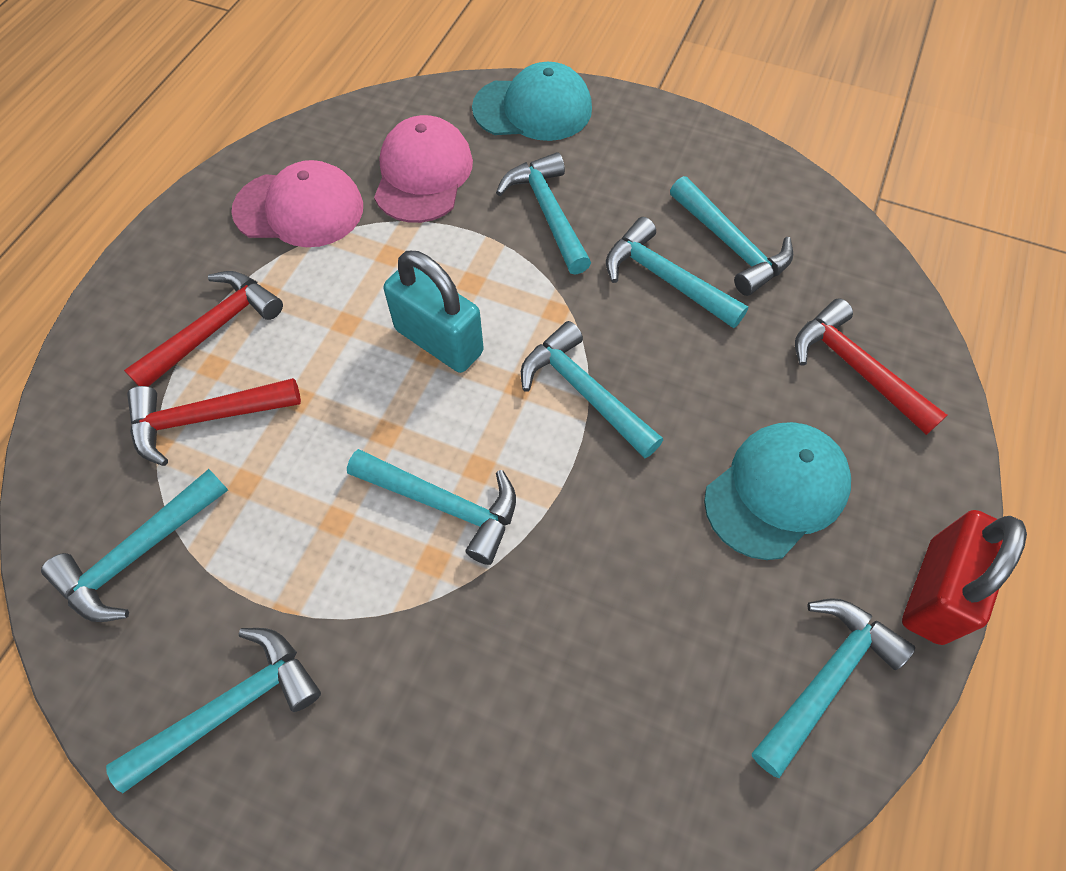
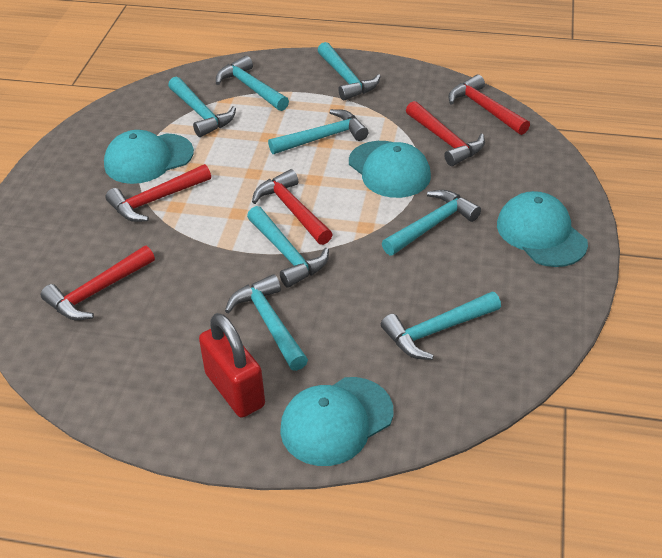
pink cap: 2 -> 0
red hammer: 3 -> 5
turquoise cap: 2 -> 4
turquoise padlock: 1 -> 0

